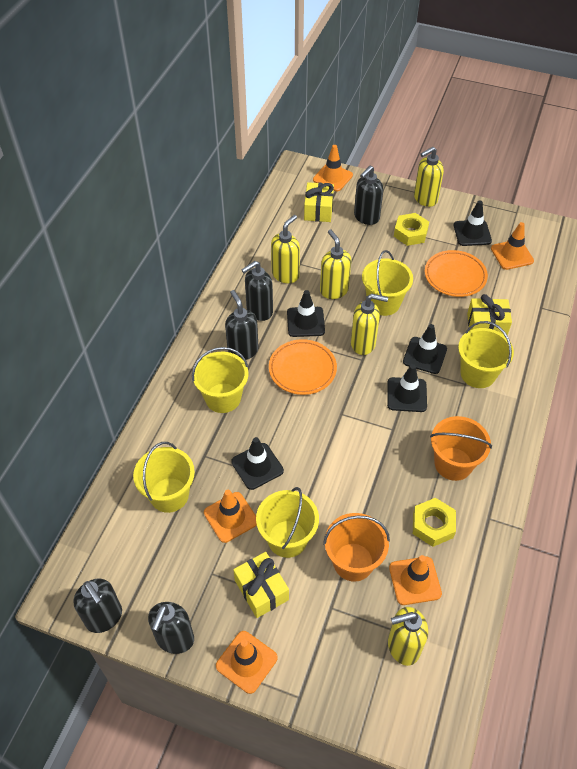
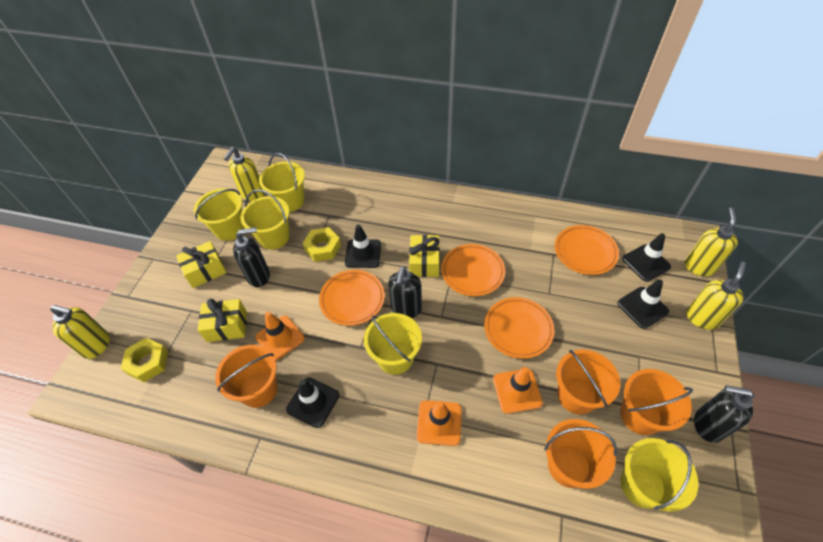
black soap dispenser: 5 -> 3
black traffic cone: 5 -> 4
orange bucket: 2 -> 4
orange plate: 2 -> 4
orange traffic cone: 5 -> 3
yellow soap dispenser: 5 -> 4

